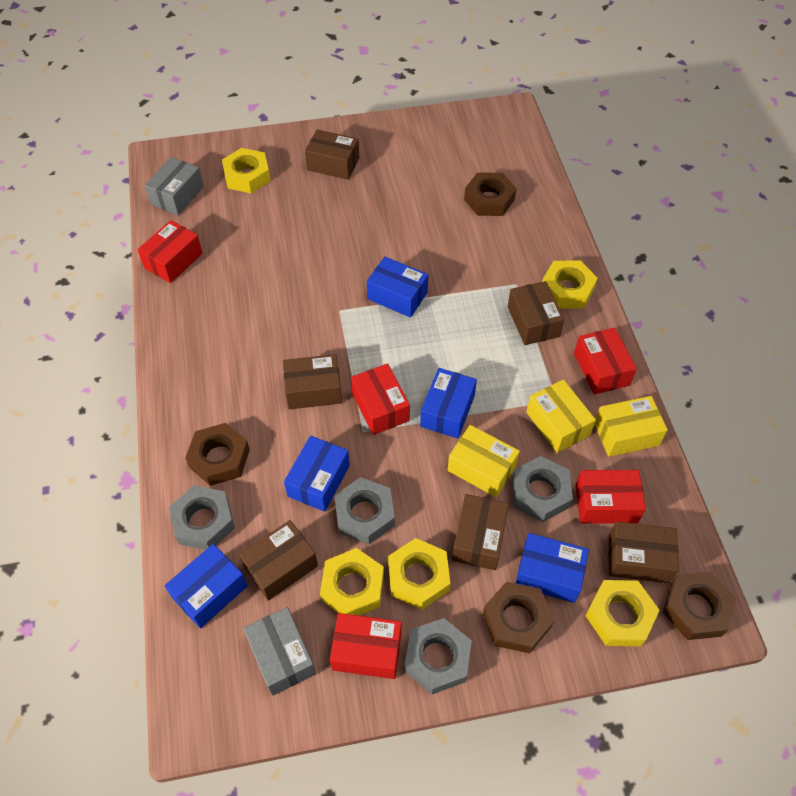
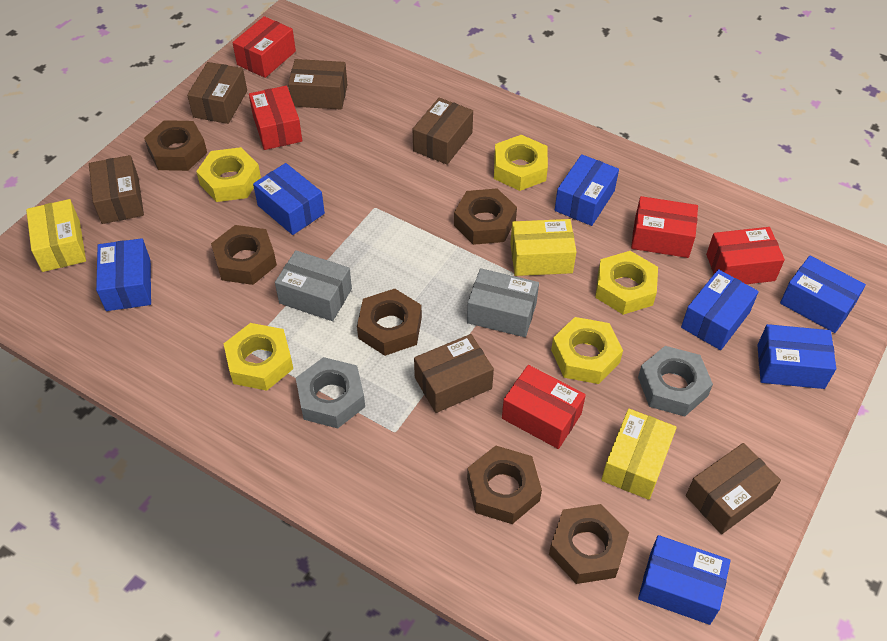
blue box: 5 -> 7
brown nut: 4 -> 6
grey nut: 4 -> 2

